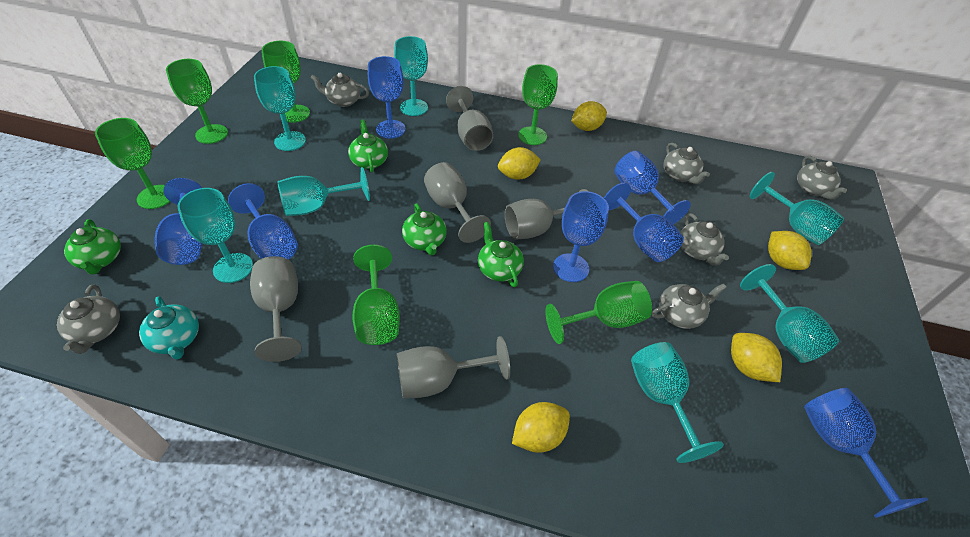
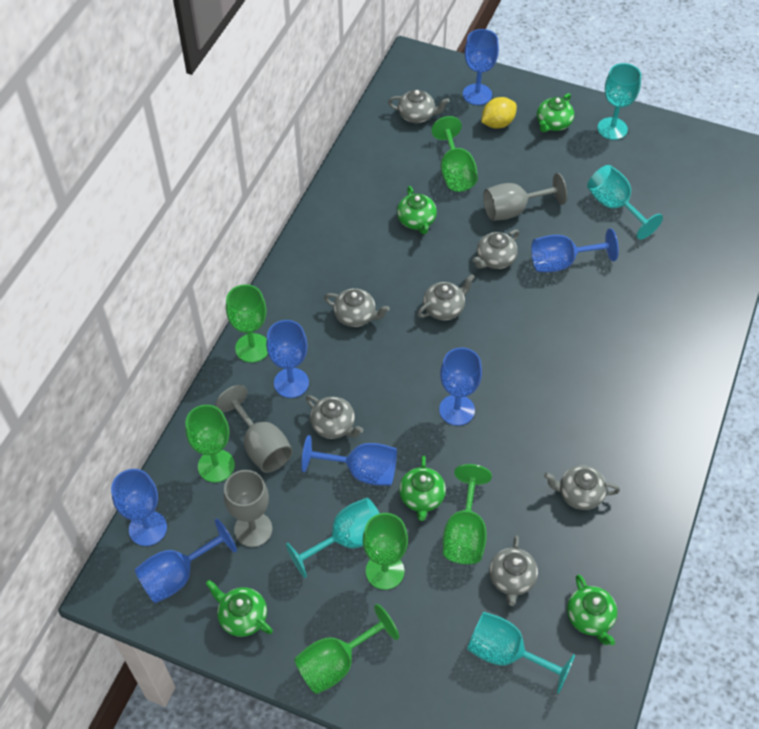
green teapot: 4 -> 5
grey goblet: 5 -> 3
grey teapot: 6 -> 7
turquoise goblet: 7 -> 4
turquoise teapot: 1 -> 0
yellow lemon: 5 -> 1

